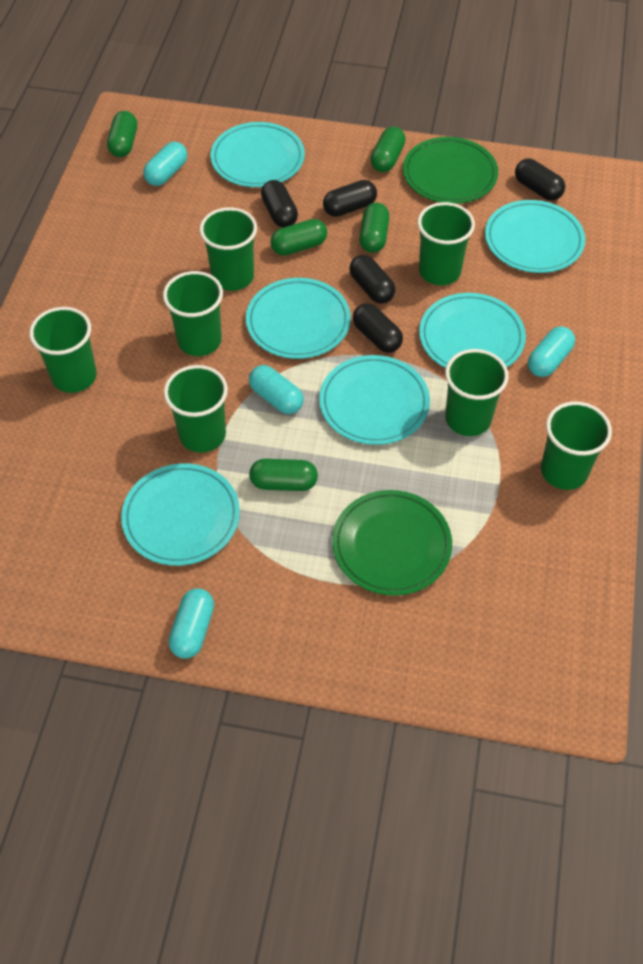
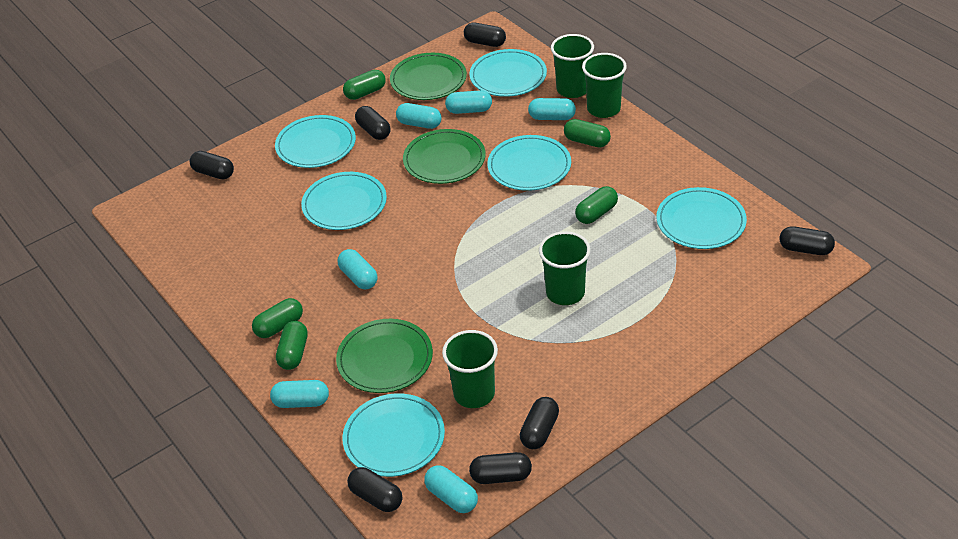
black capsule: 5 -> 7
green cup: 7 -> 4
green plate: 2 -> 3
turquoise capsule: 4 -> 6

